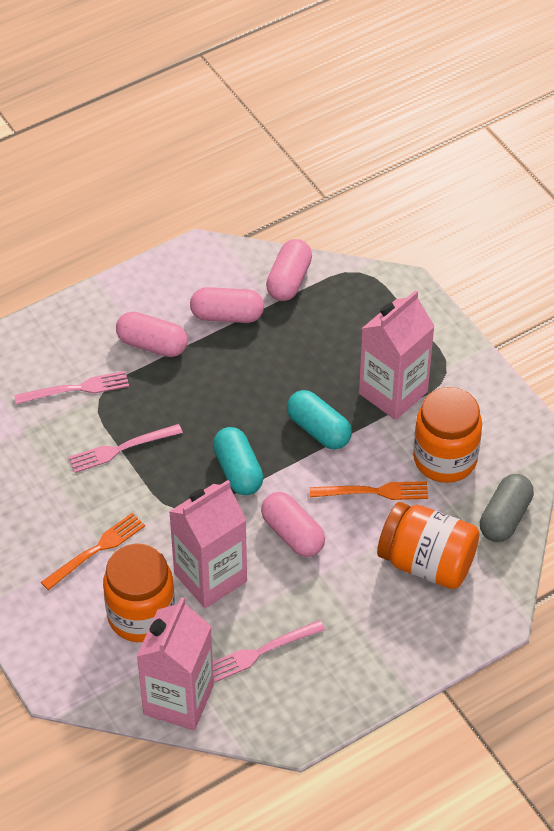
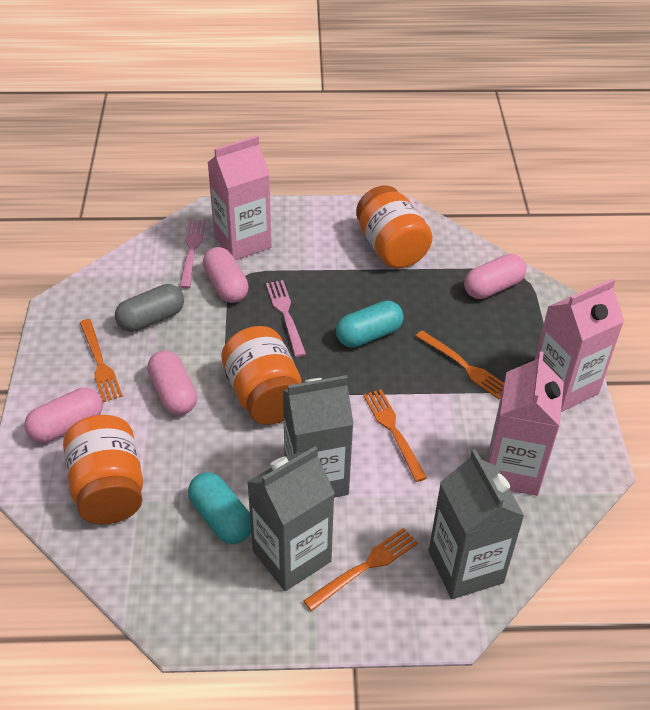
grey carton: 0 -> 3
orange fork: 2 -> 4
pink fork: 3 -> 2

